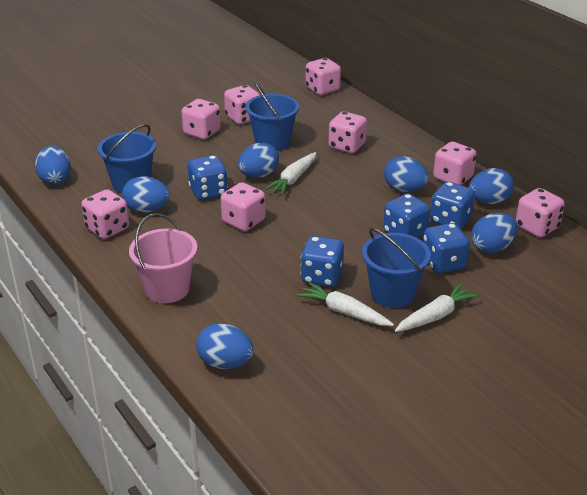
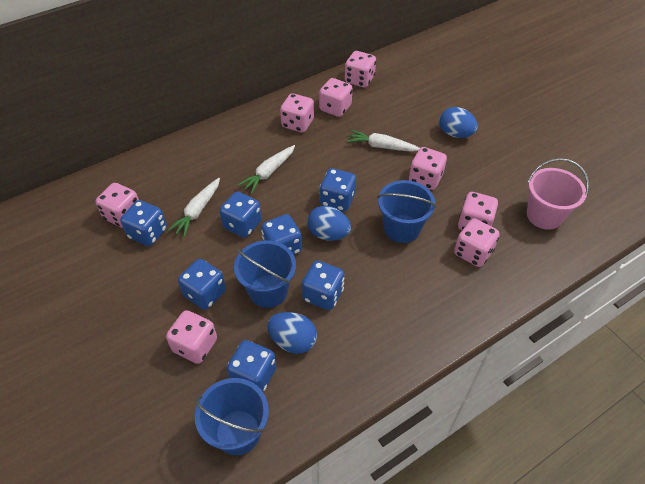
blue dice: 5 -> 7
blue egg: 7 -> 3

